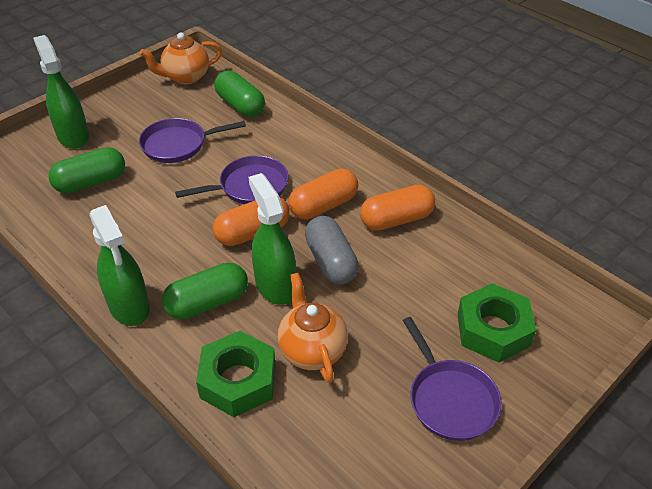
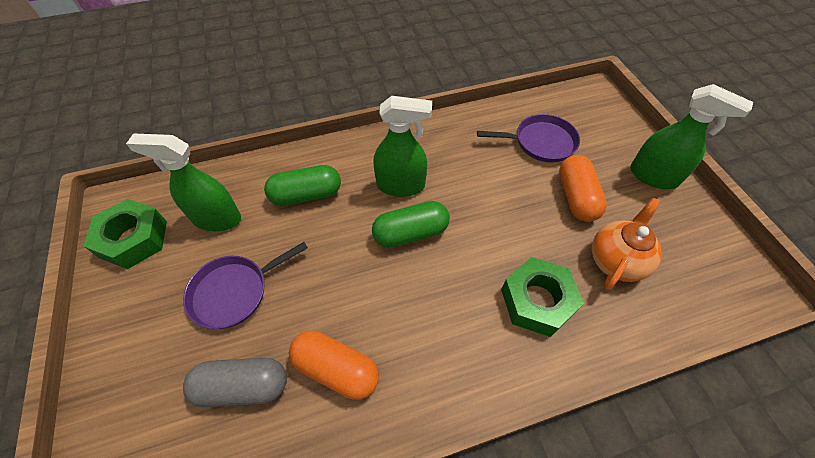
green capsule: 3 -> 2
orange capsule: 3 -> 2
orange teapot: 2 -> 1
purple pan: 3 -> 2

